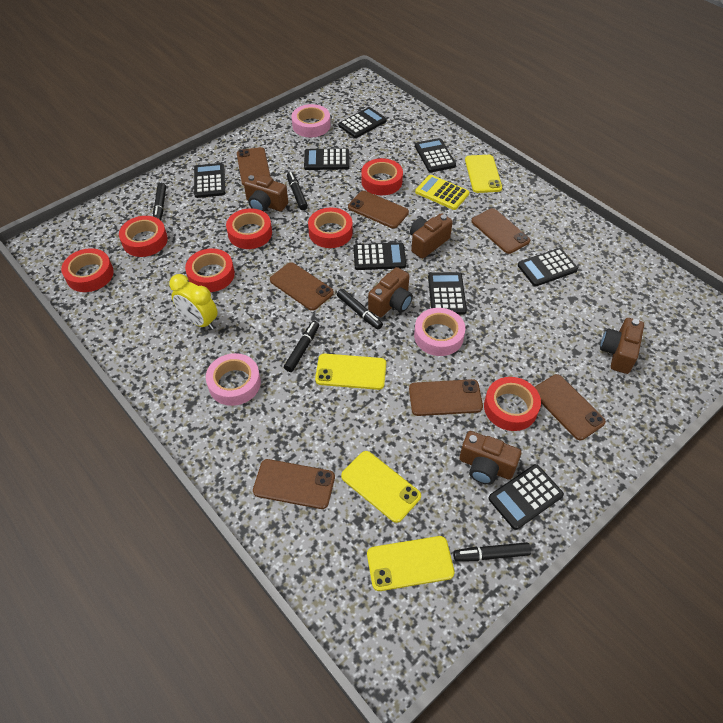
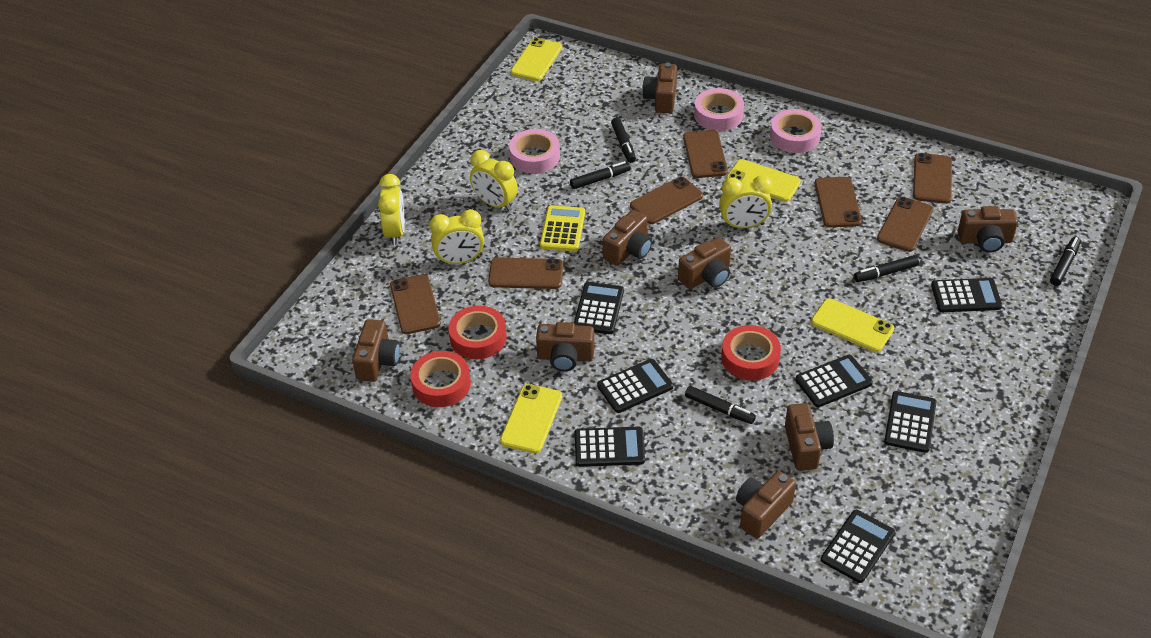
black calculator: 8 -> 7
brown camera: 5 -> 8
red tape: 7 -> 3
yellow clock: 1 -> 4

